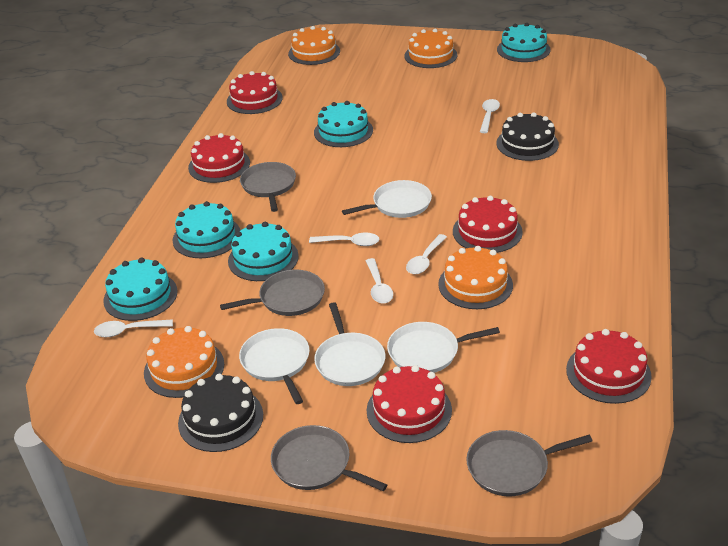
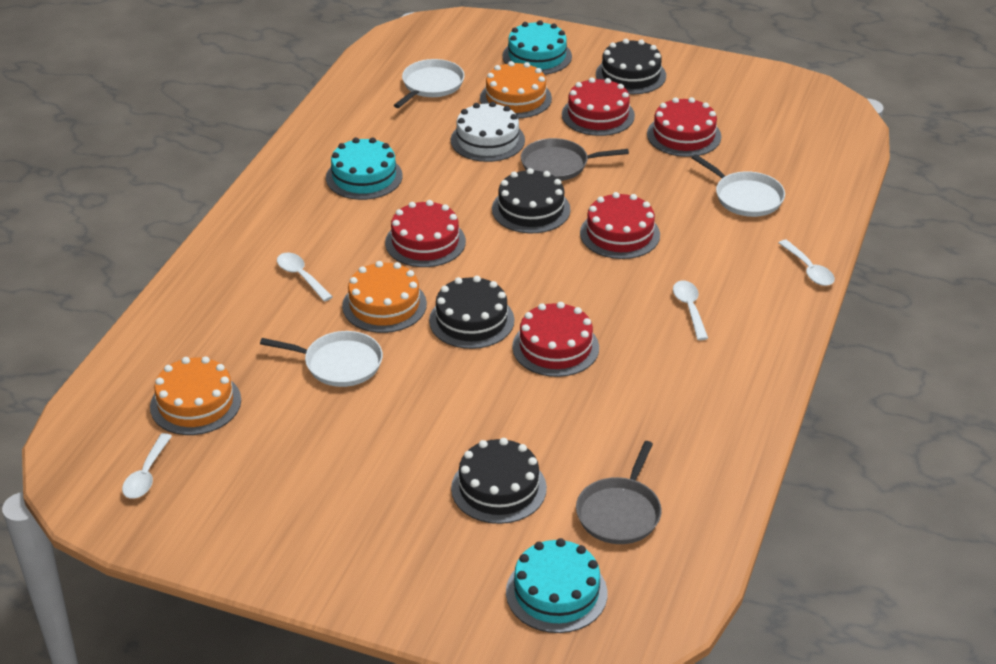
black cake: 2 -> 4
grey pan: 4 -> 2
orange cake: 4 -> 3
turquoise cake: 5 -> 3
white cake: 0 -> 1
white pan: 4 -> 3
white spoon: 5 -> 4

